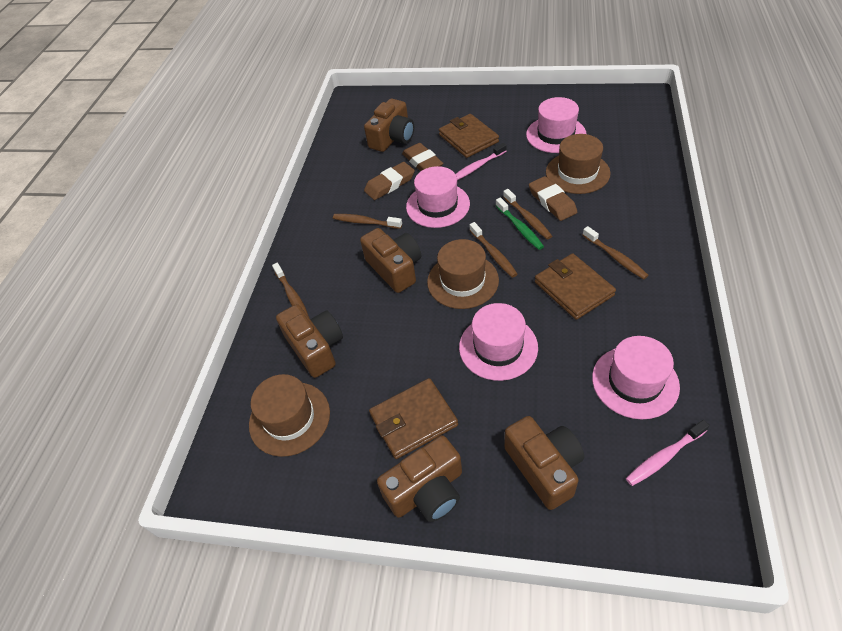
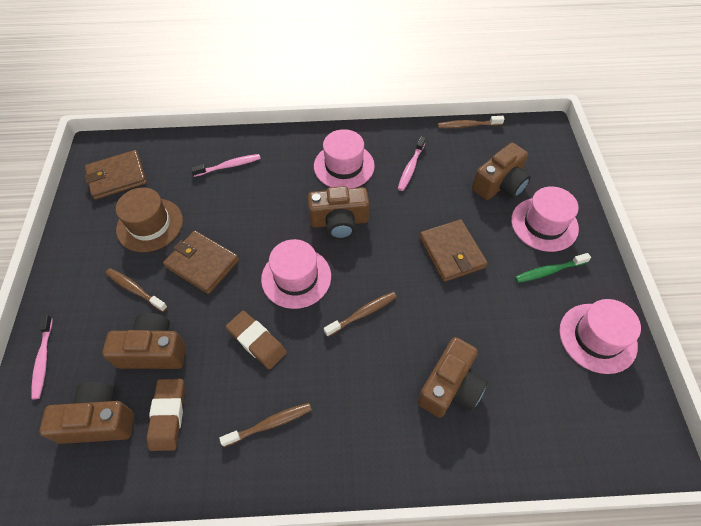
brown eraser: 3 -> 2
brown hat: 3 -> 1
brown toothbrush: 5 -> 4
pink toothbrush: 2 -> 3

